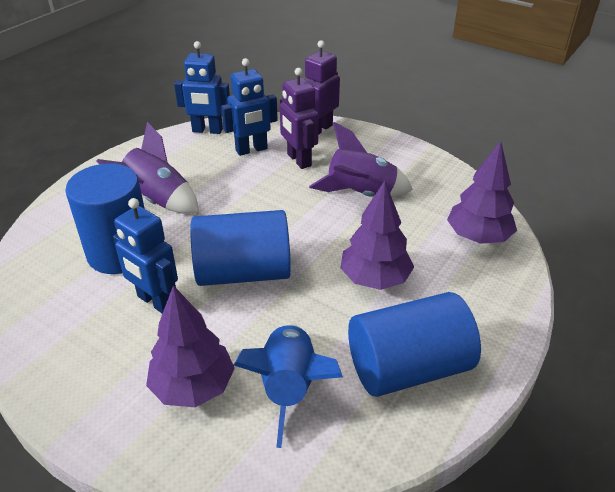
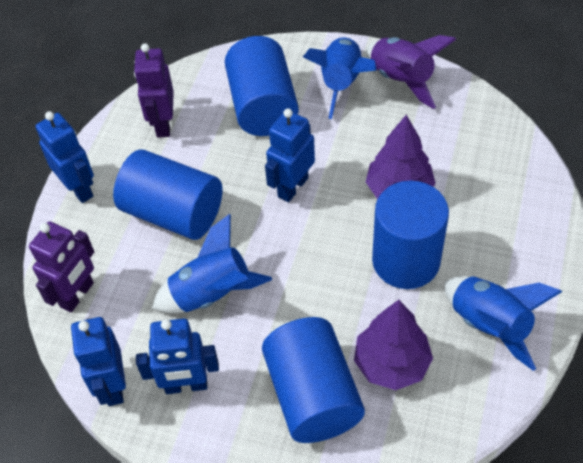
blue cylinder: 3 -> 4
blue robot: 3 -> 4
blue rocket: 1 -> 3
purple rocket: 2 -> 1
purple tree: 3 -> 2

